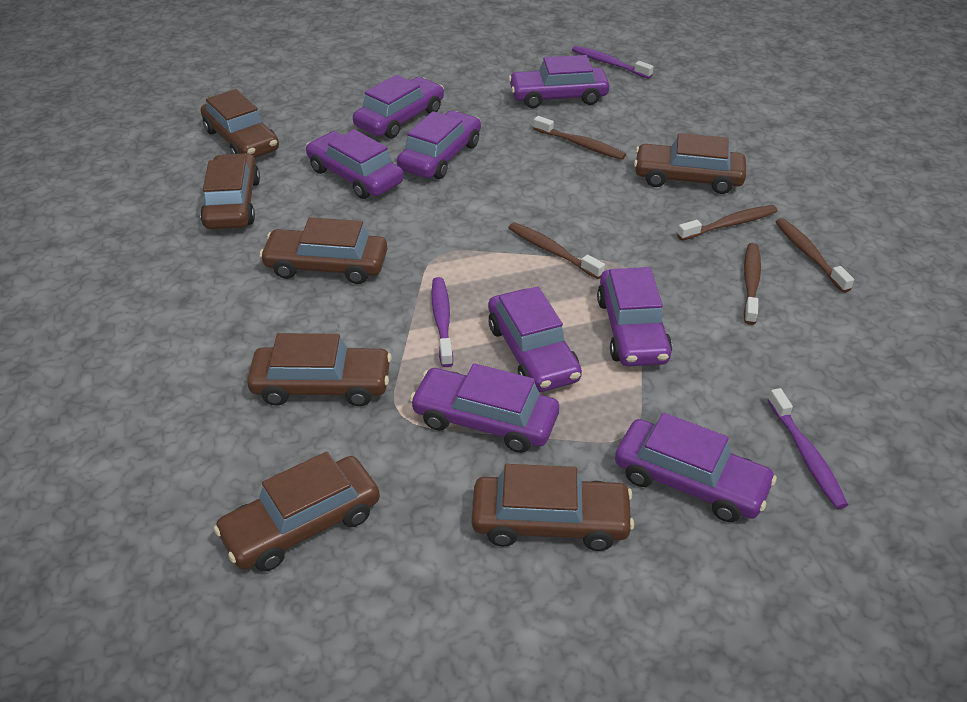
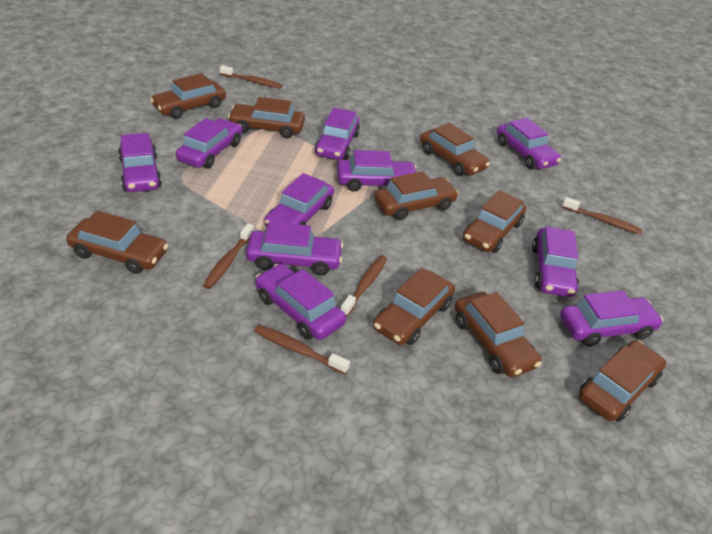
brown car: 7 -> 9
purple car: 8 -> 10
purple toothbrush: 3 -> 0

